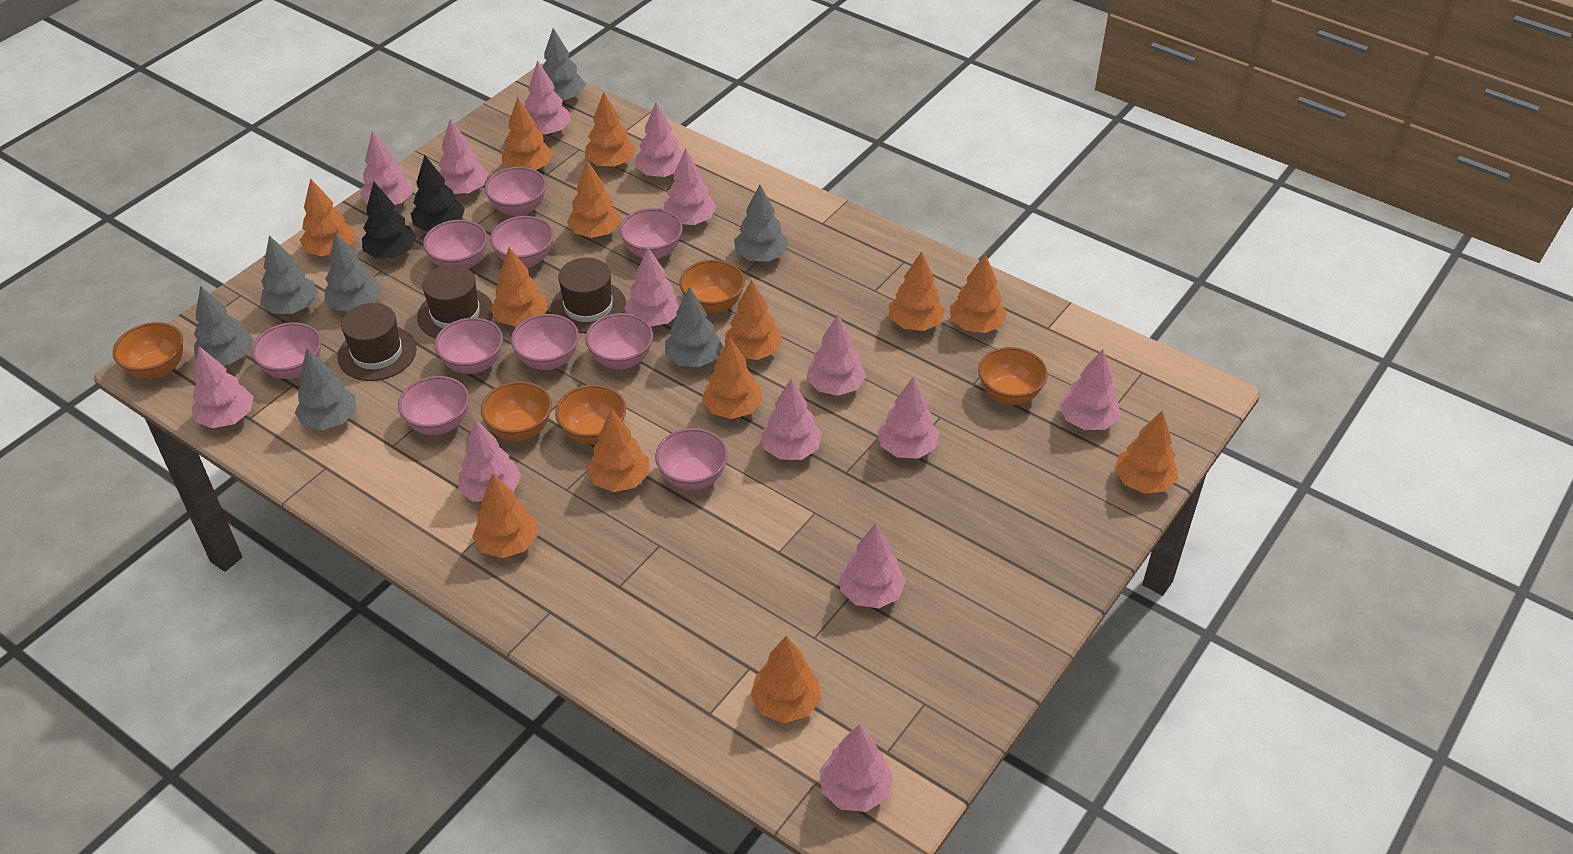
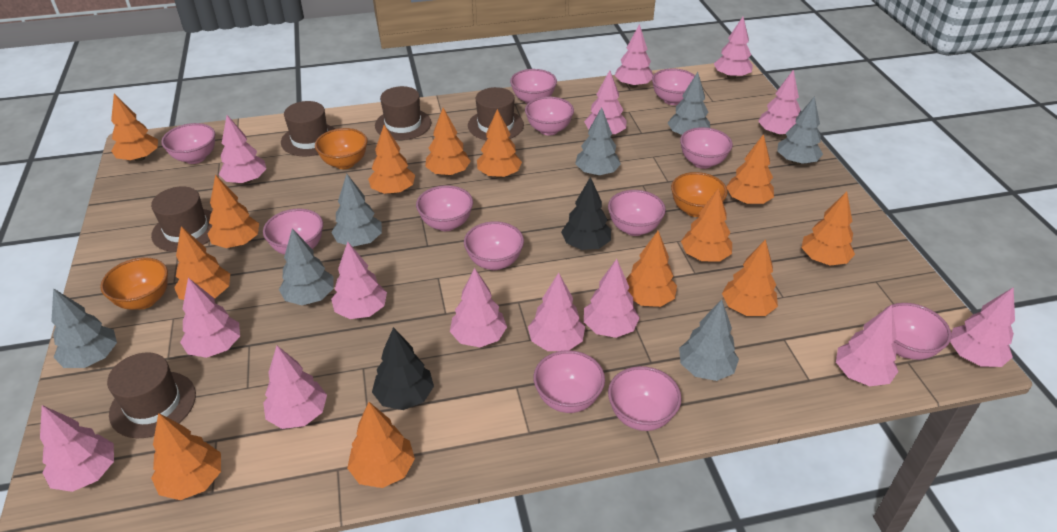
brown hat: 3 -> 5
orange bowl: 5 -> 3
pink bowl: 10 -> 12

